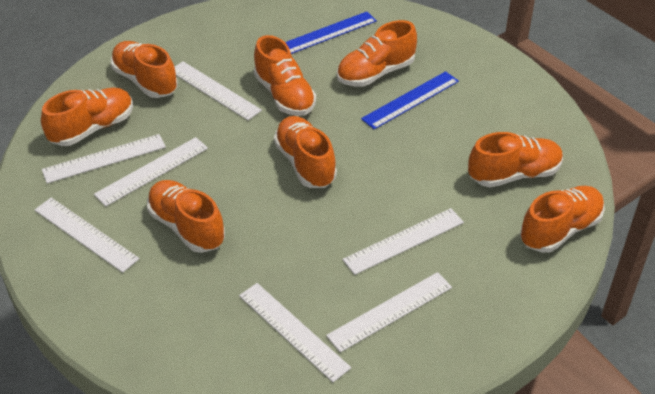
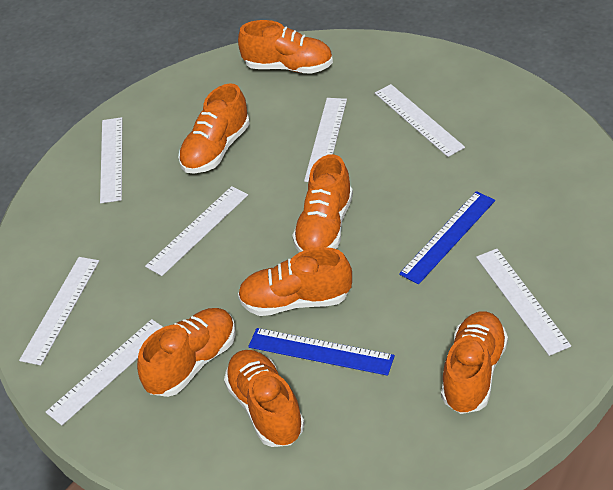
orange shoe: 8 -> 7

